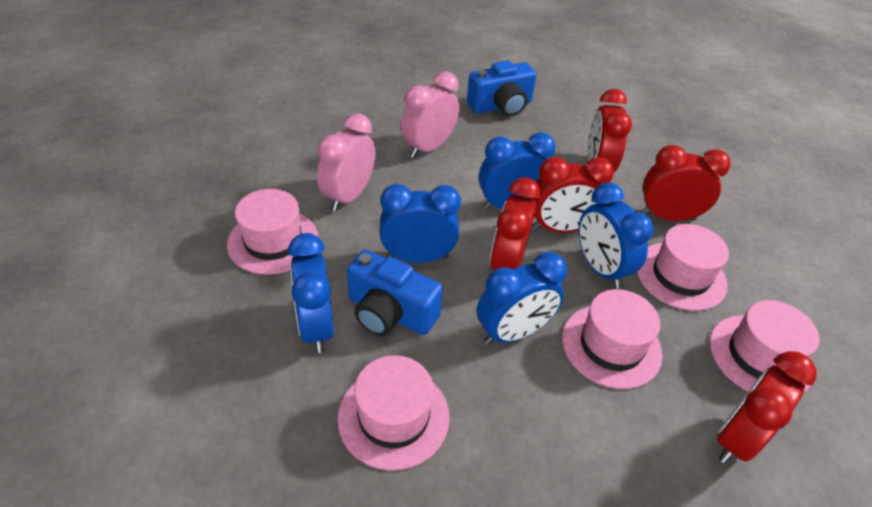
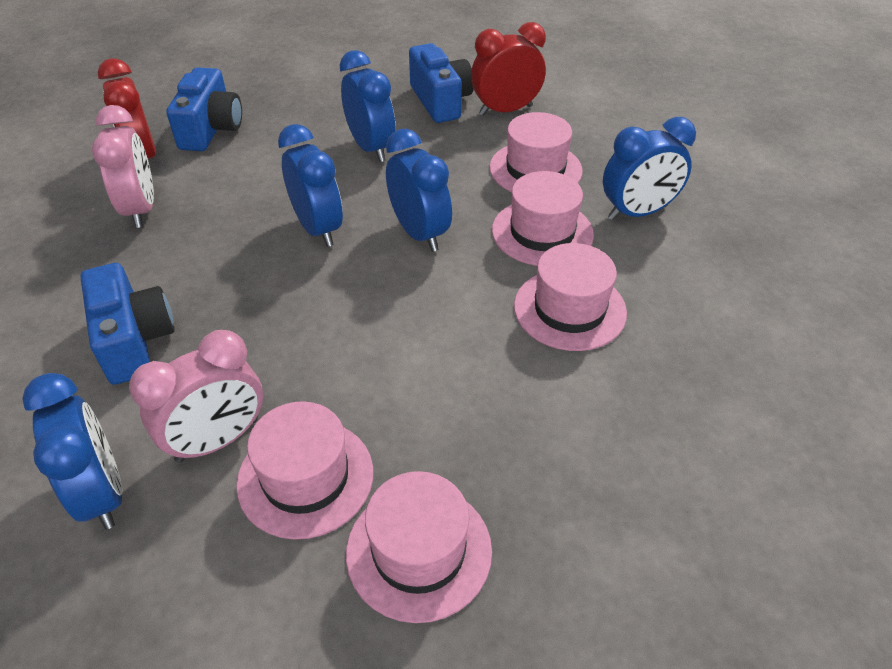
blue camera: 2 -> 3
red clock: 5 -> 2

